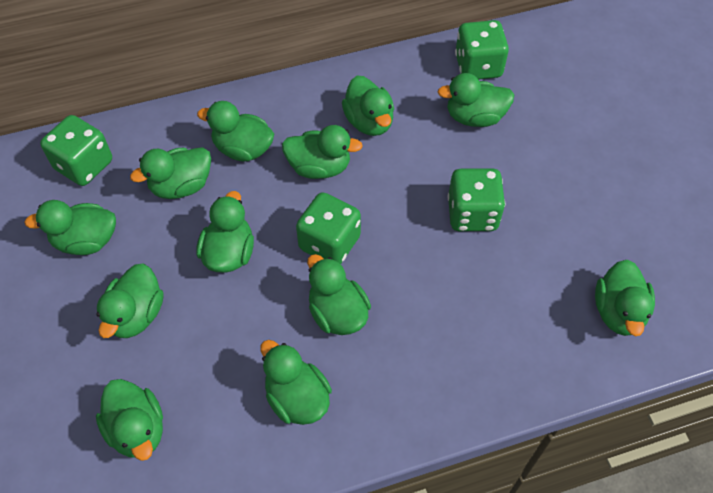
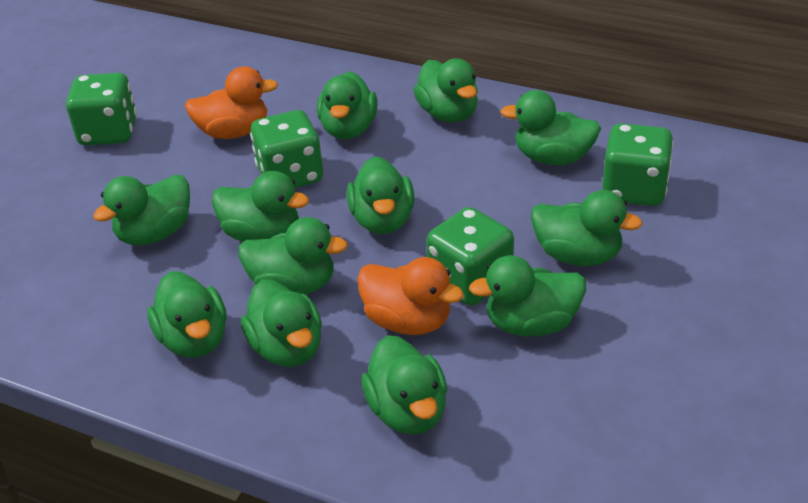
orange duck: 0 -> 2

